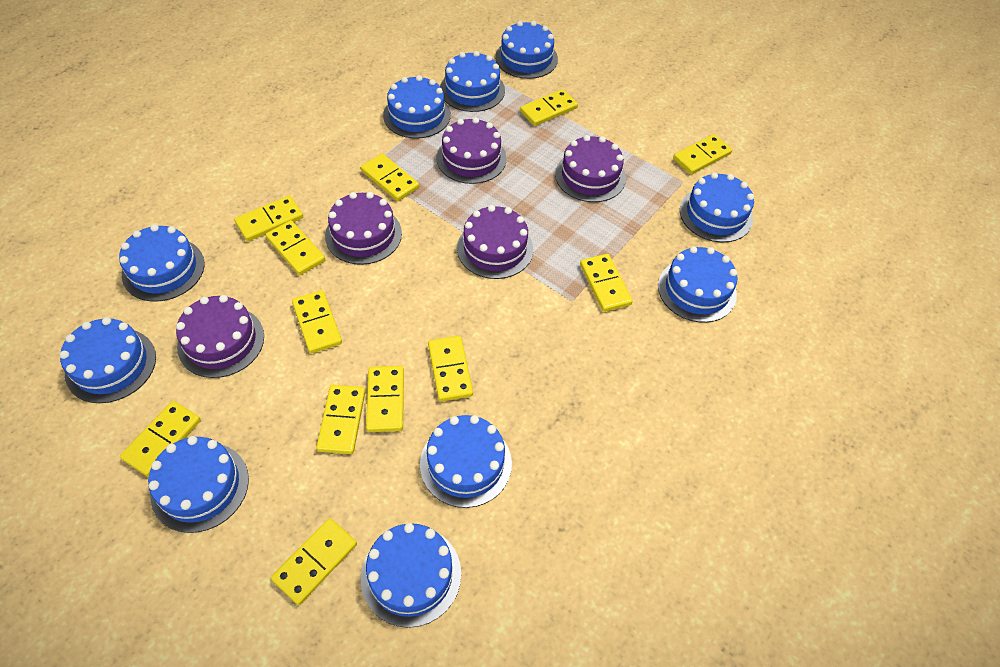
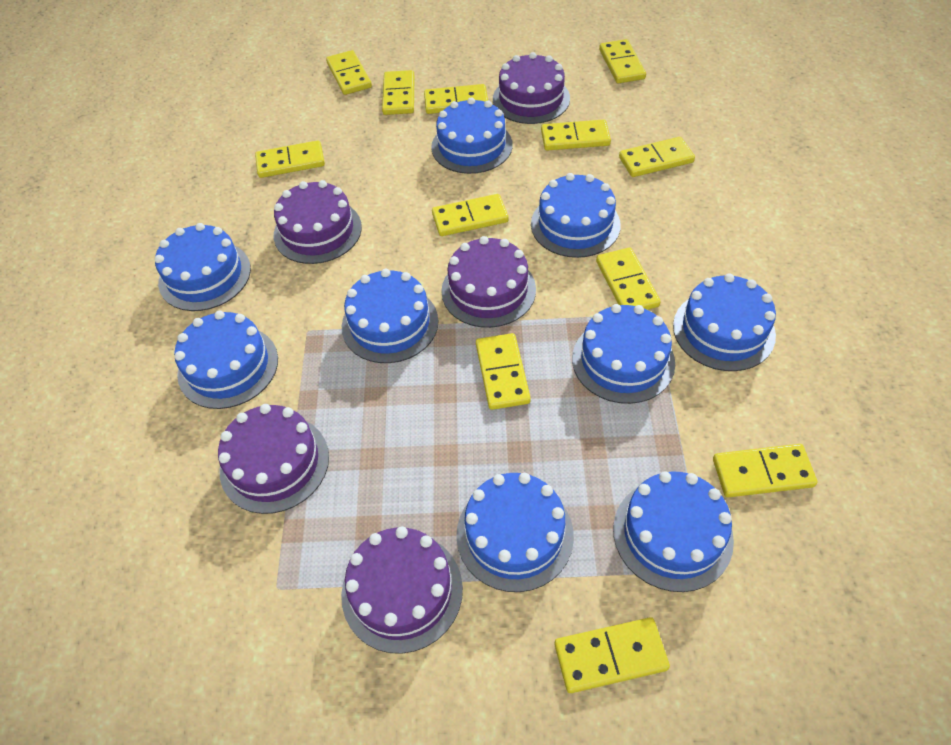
blue cake: 10 -> 9

